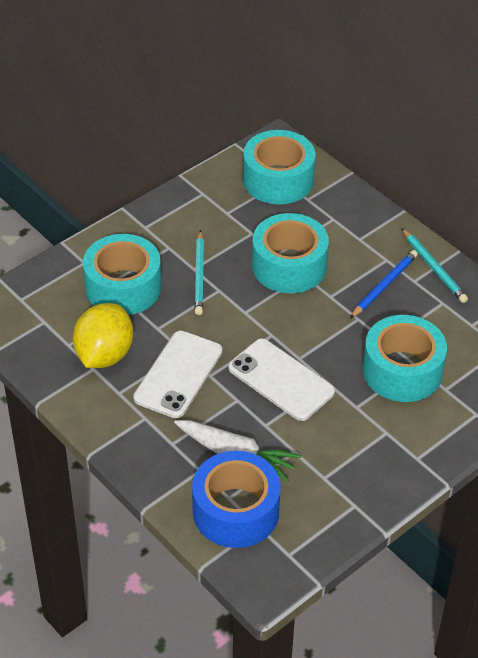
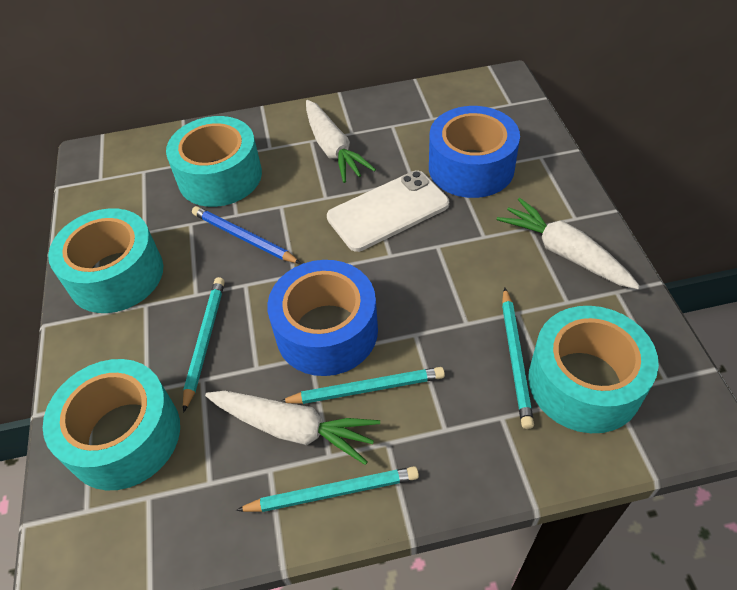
blue tape: 1 -> 2
turquoise pencil: 2 -> 4
white carrot: 1 -> 3
white phone: 2 -> 1
yellow lemon: 1 -> 0

